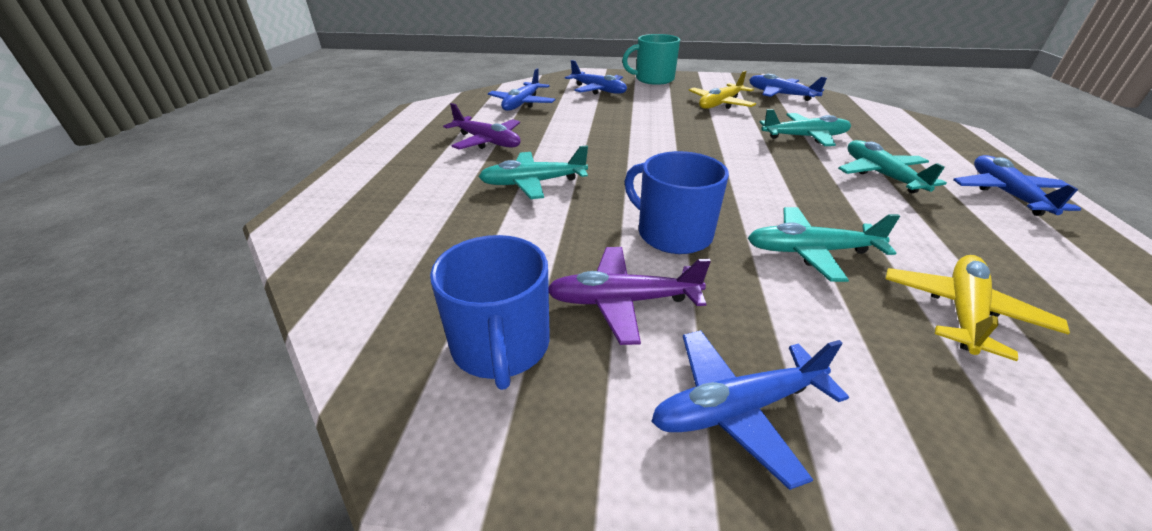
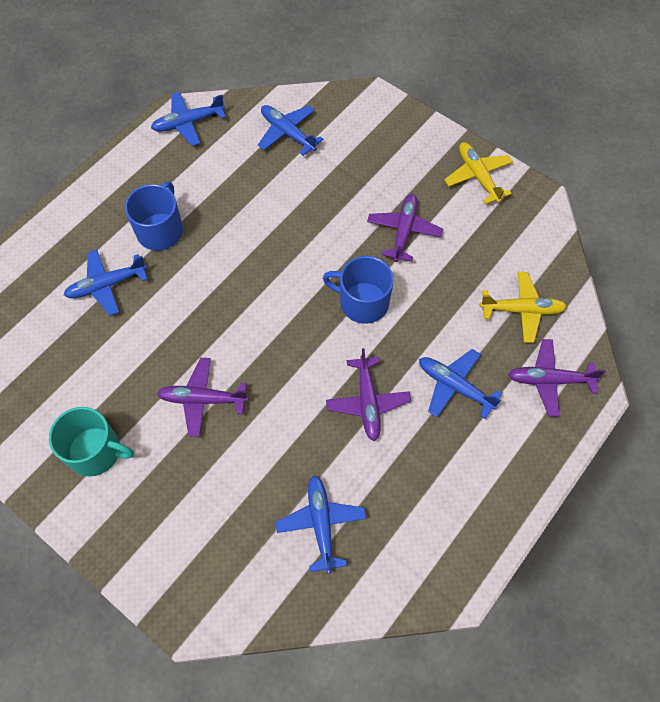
purple plane: 2 -> 4
turquoise plane: 4 -> 0

